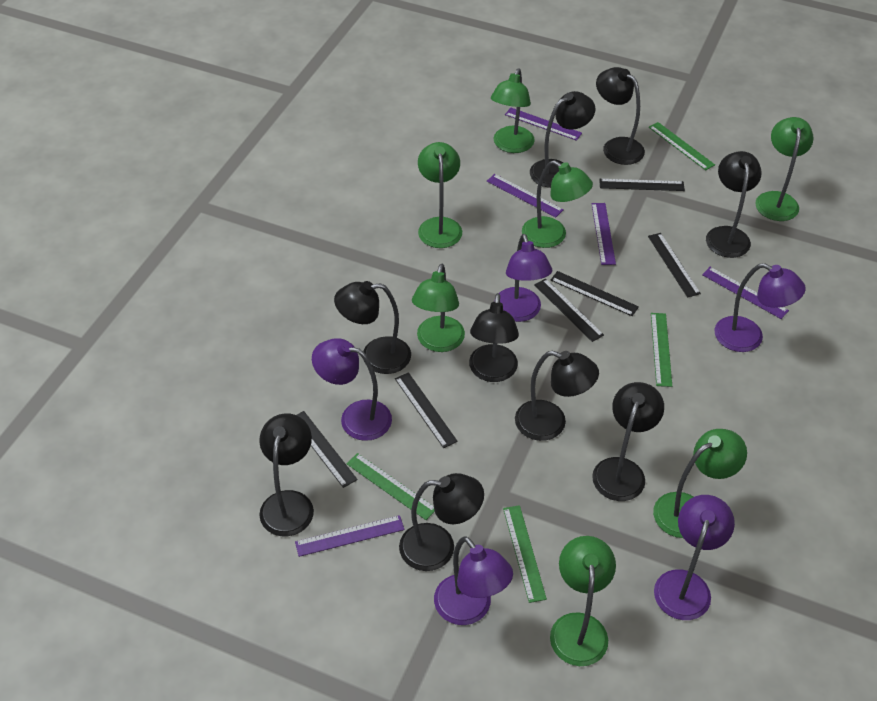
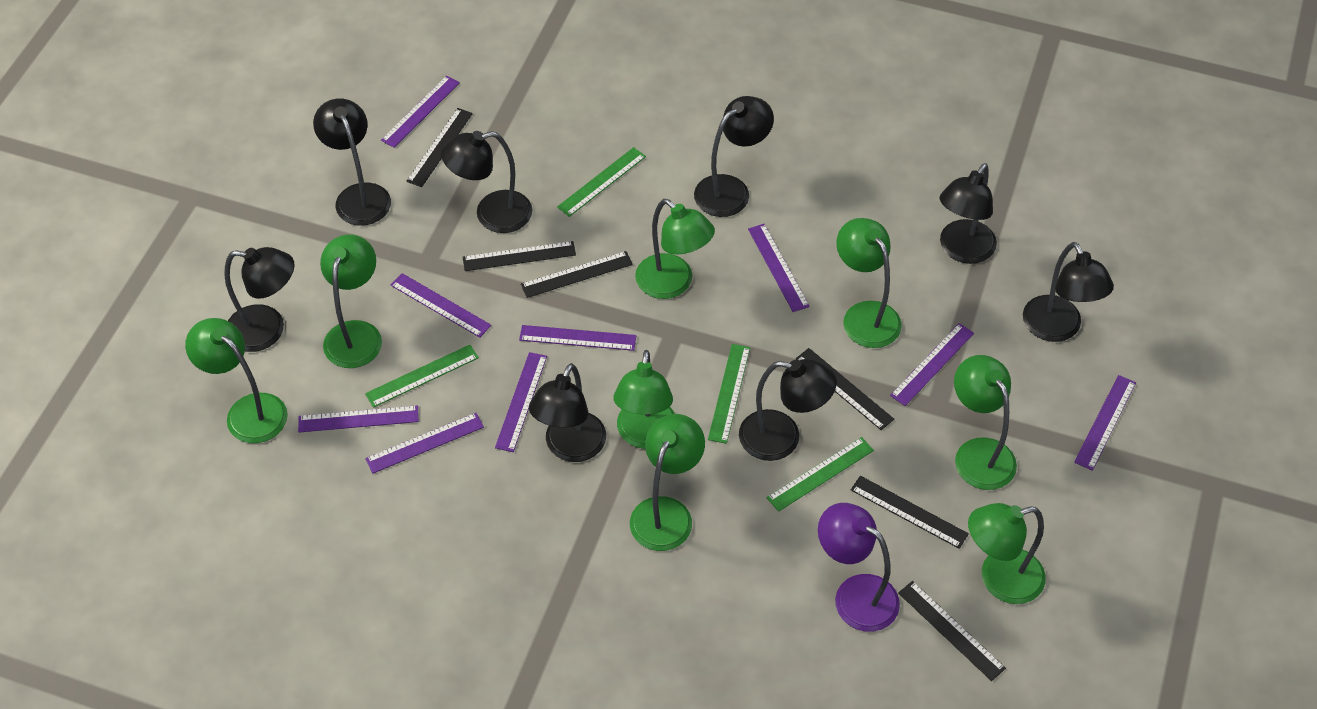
black lamp: 9 -> 8
green lamp: 7 -> 8
purple lamp: 5 -> 1
purple ruler: 5 -> 9

